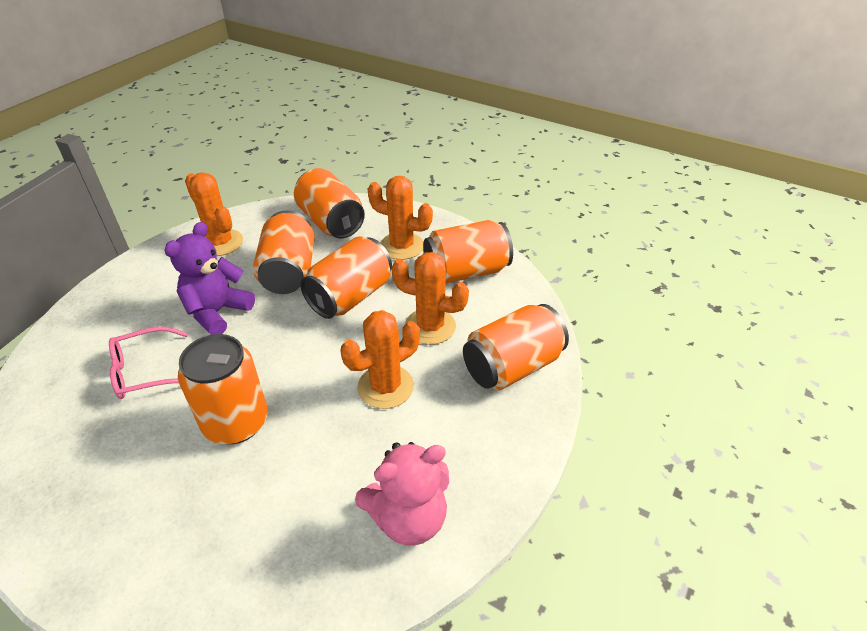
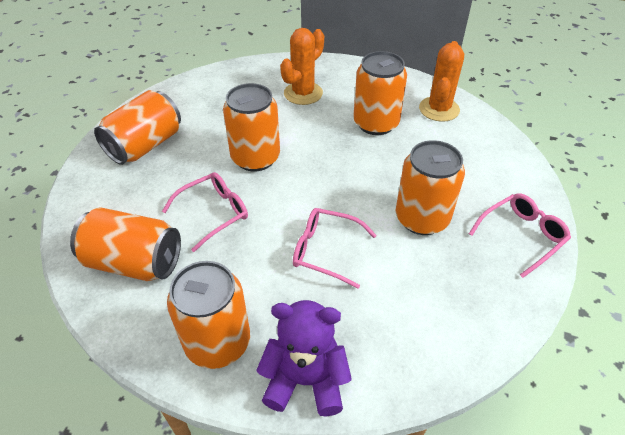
orange cactus: 4 -> 2
pink glasses: 1 -> 3
pink teddy bear: 1 -> 0

